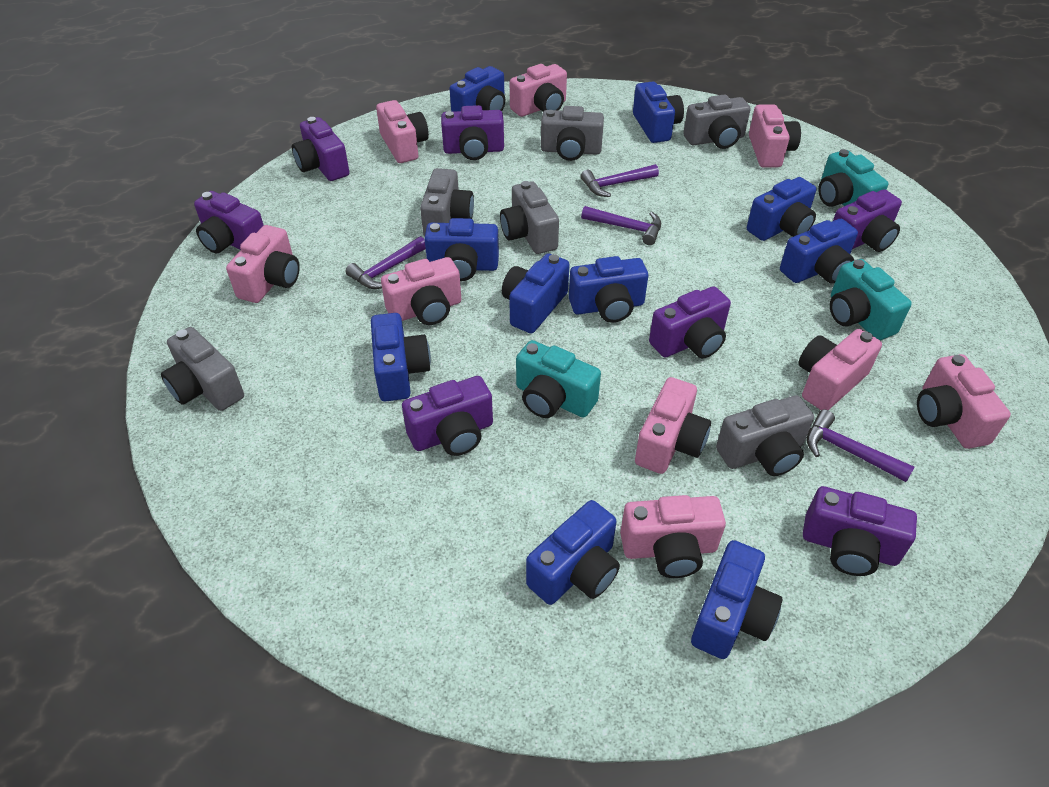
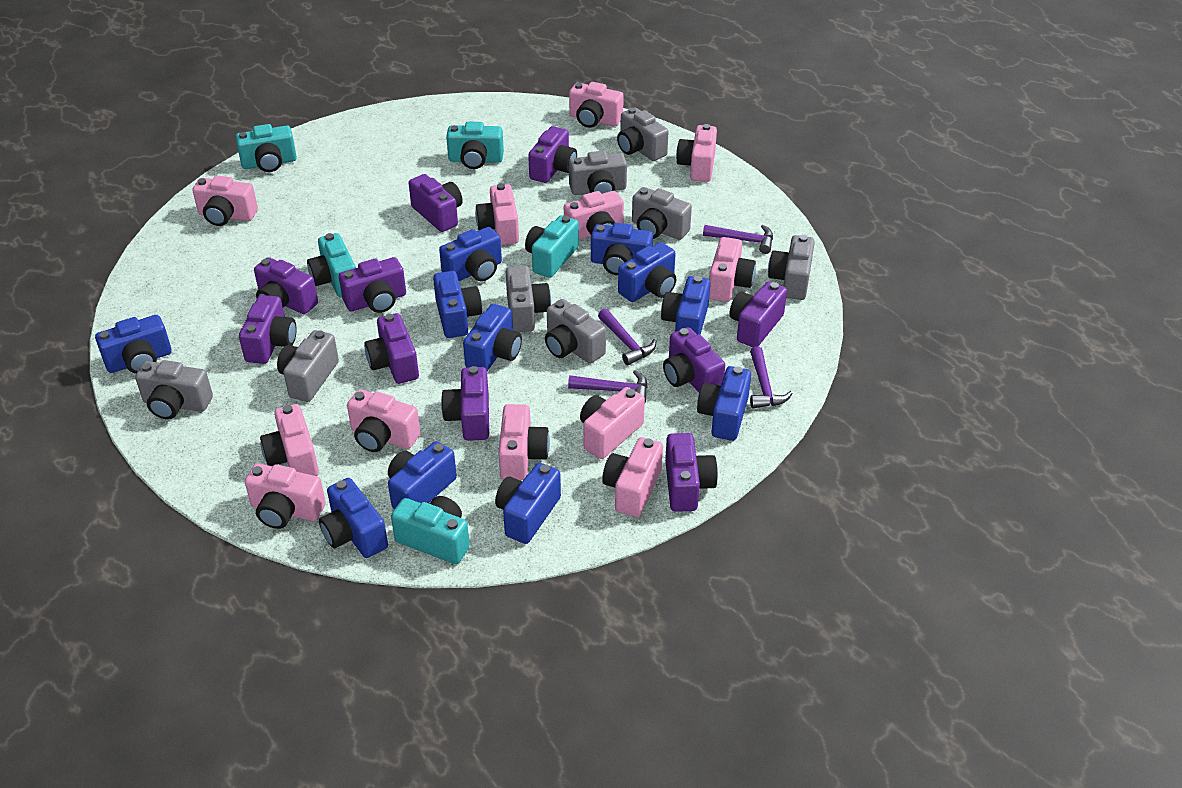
blue camera: 10 -> 11
grey camera: 6 -> 8
pink camera: 9 -> 12
purple camera: 7 -> 10
turquoise camera: 3 -> 5

